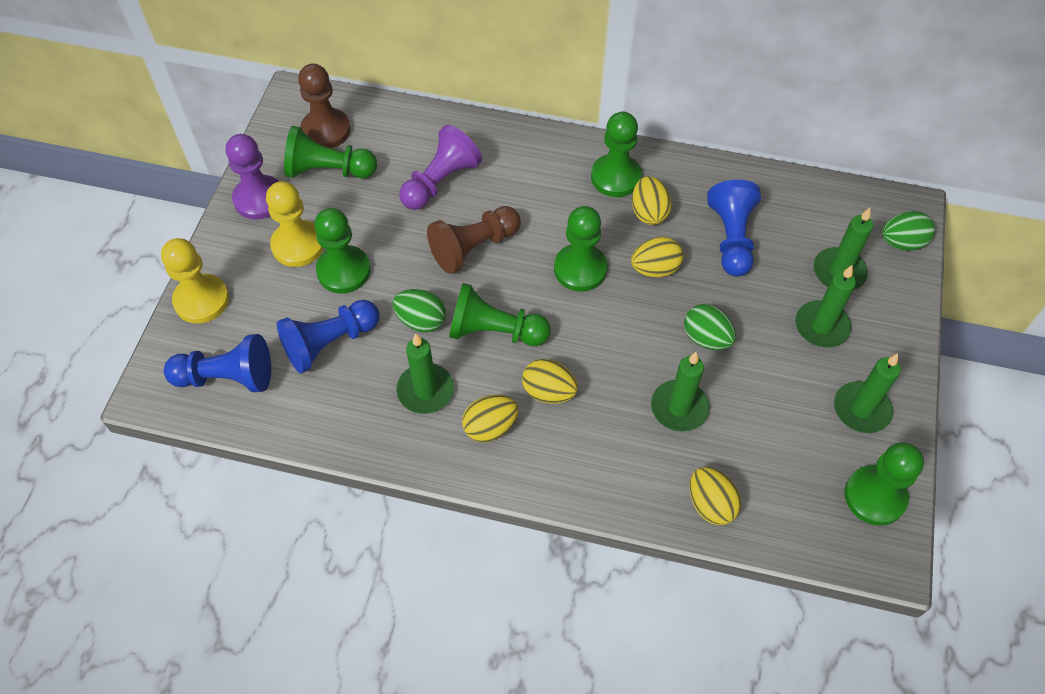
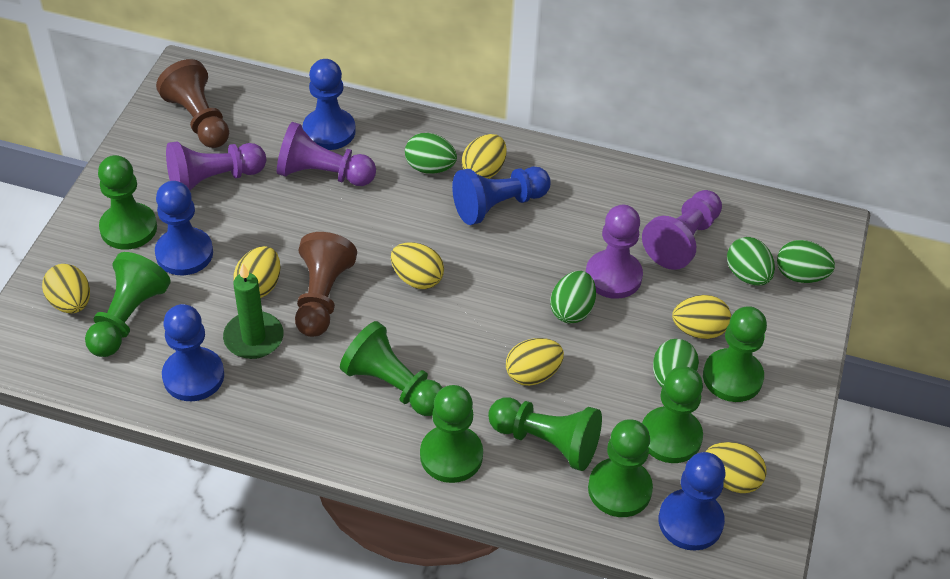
blue pawn: 3 -> 5
green candle: 5 -> 1
green egg: 3 -> 5
green pawn: 6 -> 8
purple pawn: 2 -> 4
yellow egg: 5 -> 7
yellow pawn: 2 -> 0

